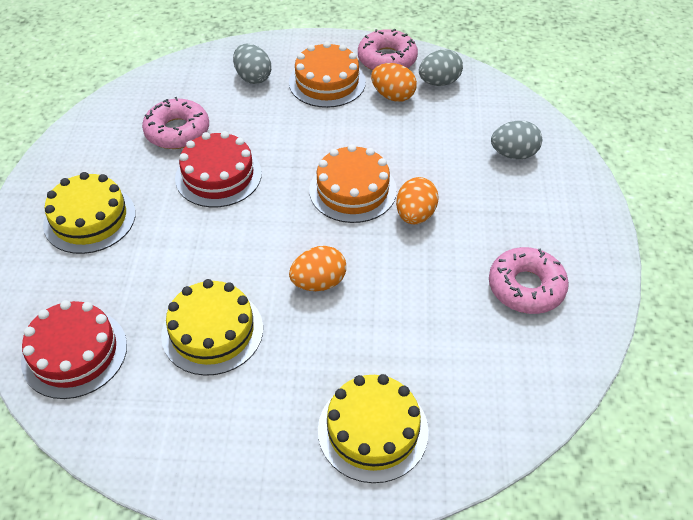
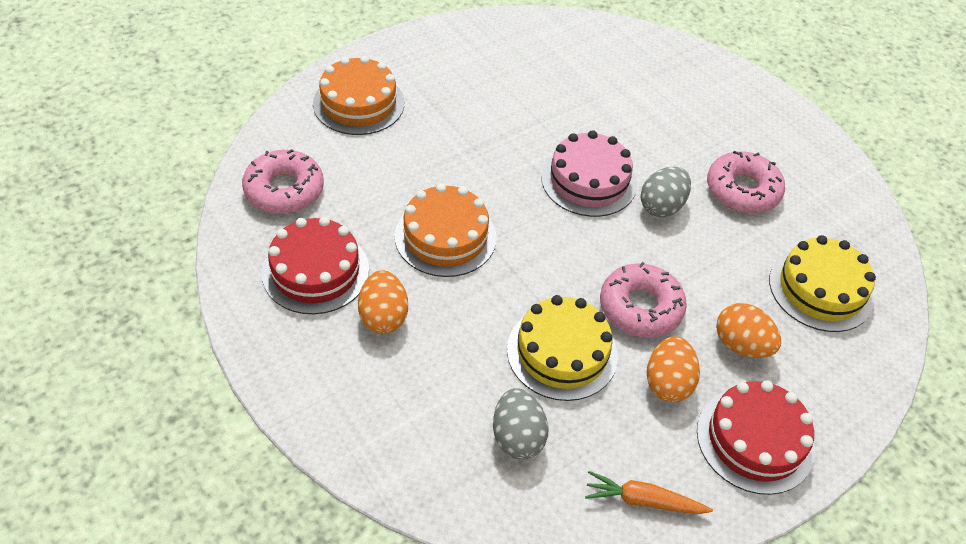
grey egg: 3 -> 2
orange carrot: 0 -> 1
pink cake: 0 -> 1
yellow cake: 3 -> 2

